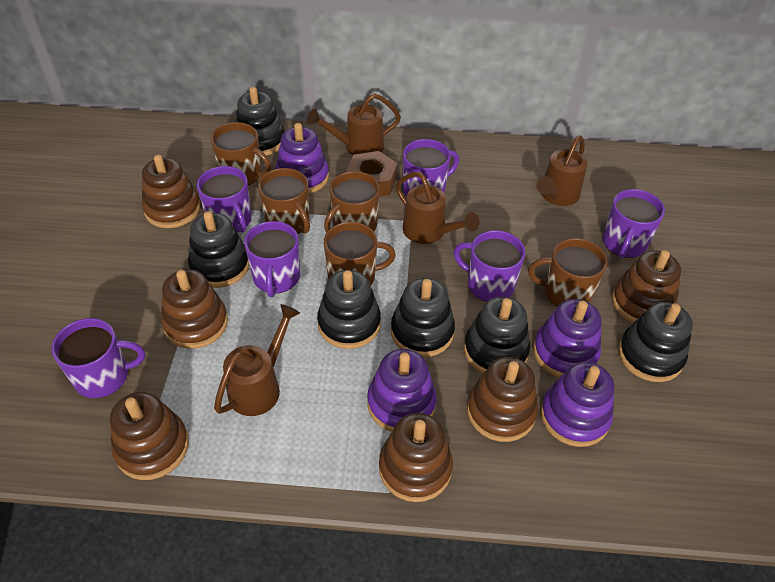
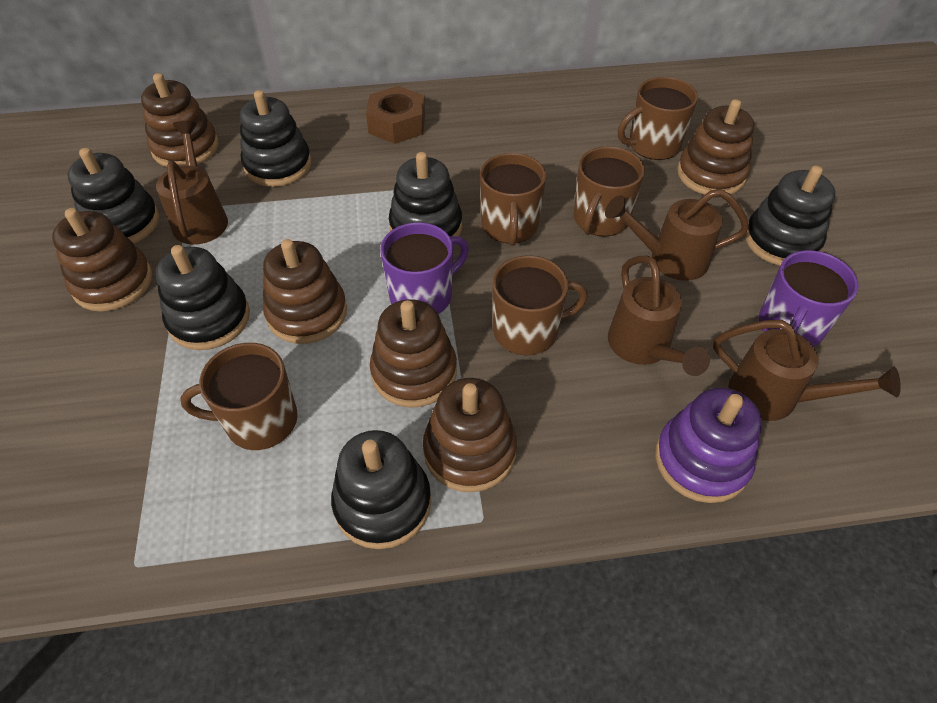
purple mug: 6 -> 2
purple stacking toy: 4 -> 1

